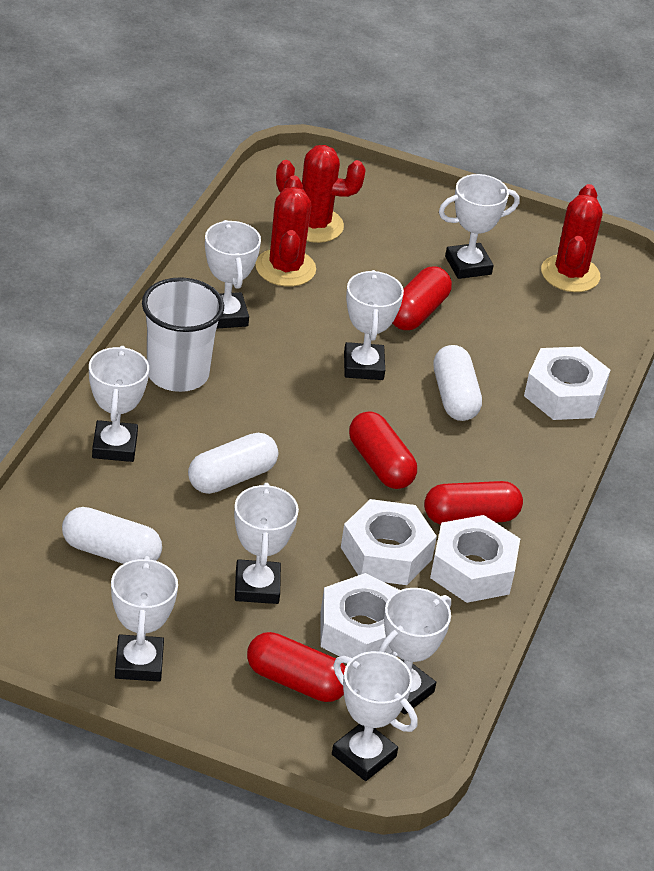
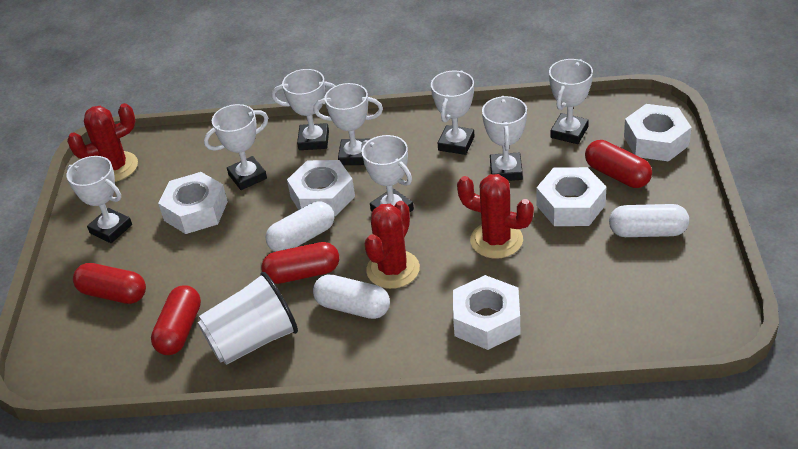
white nut: 4 -> 5

